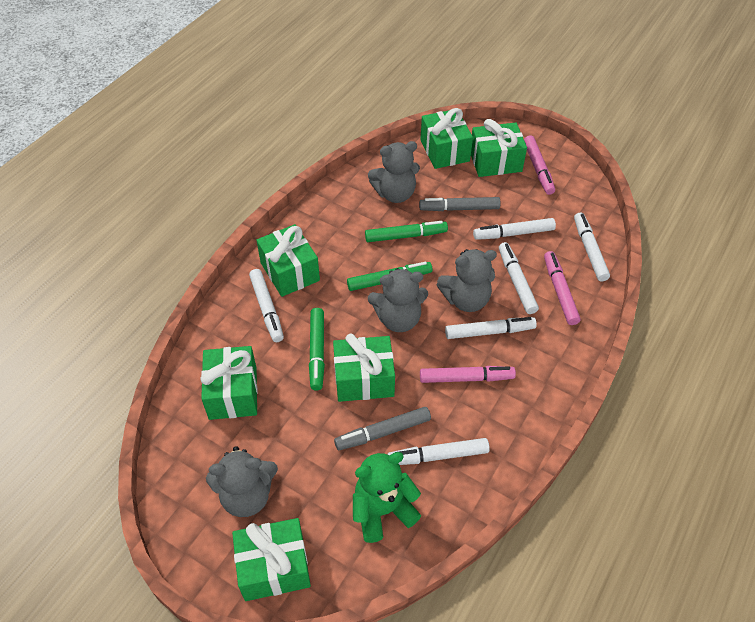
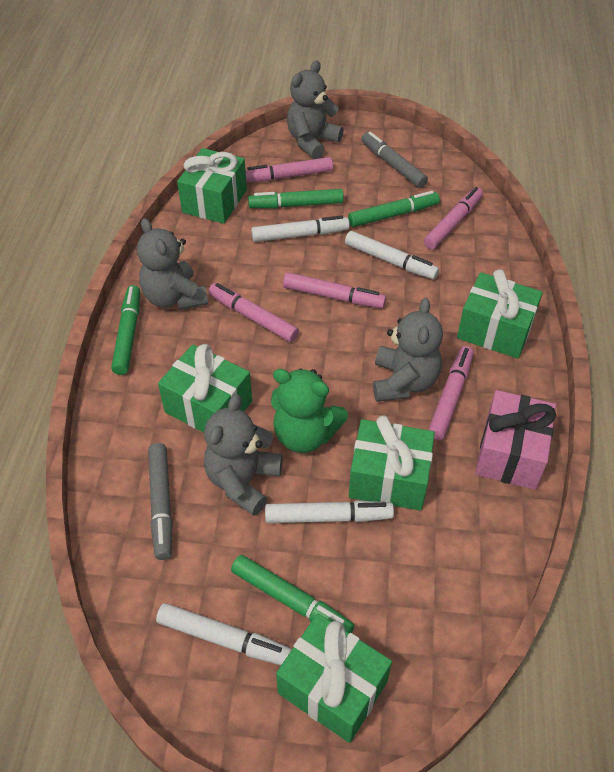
green gift: 6 -> 5
green marker: 3 -> 4
pink gift: 0 -> 1
pink marker: 3 -> 5
white marker: 6 -> 4

